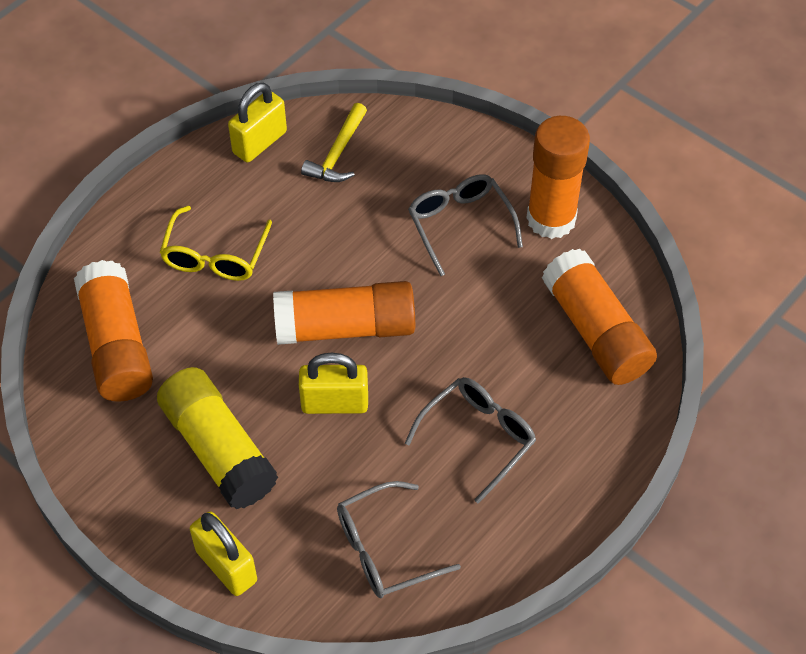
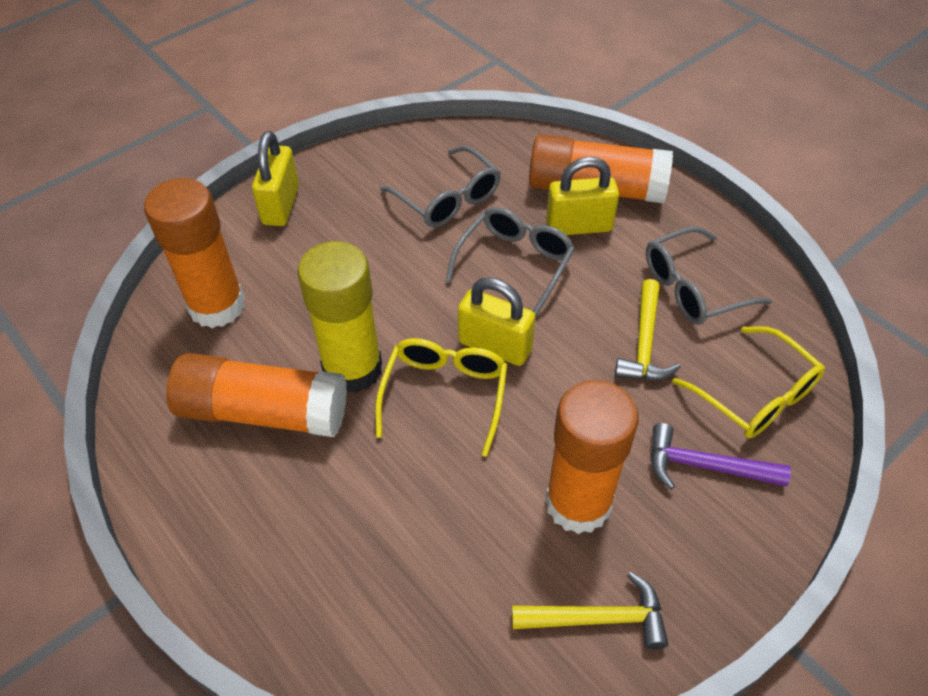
purple hammer: 0 -> 1
yellow glasses: 1 -> 2
yellow hammer: 1 -> 2

